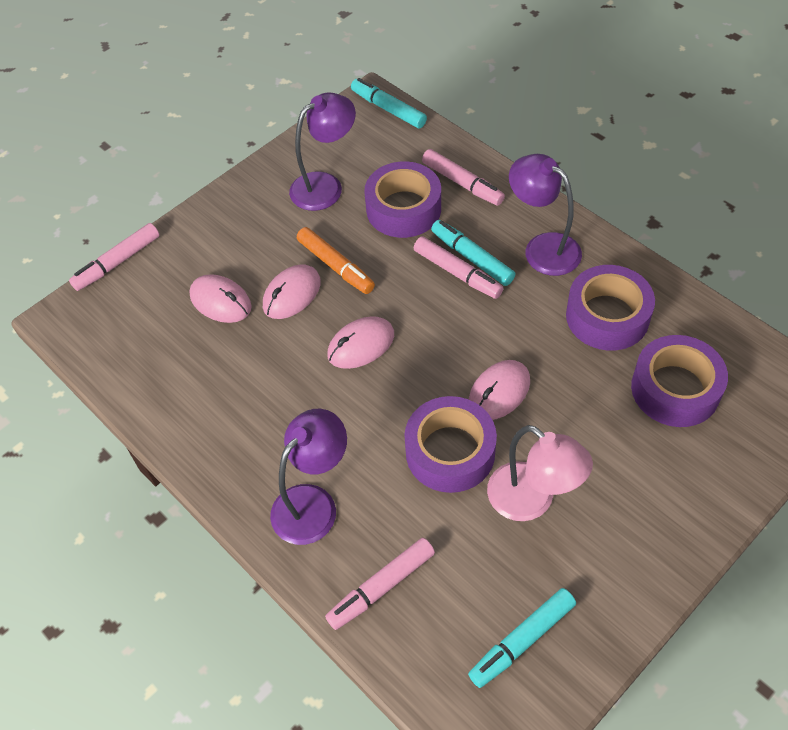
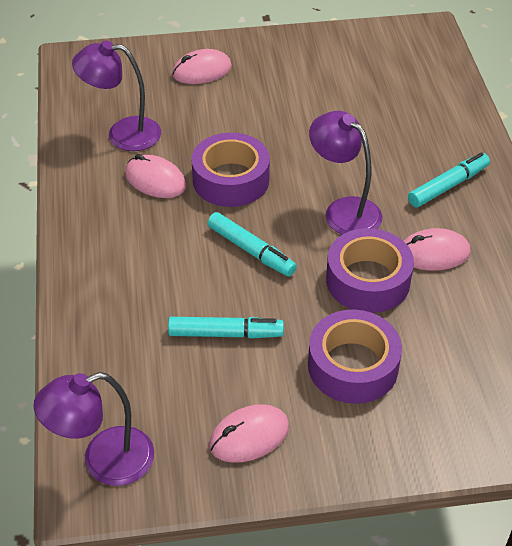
orange marker: 1 -> 0
pink lamp: 1 -> 0
pink marker: 4 -> 0
purple tape: 4 -> 3

